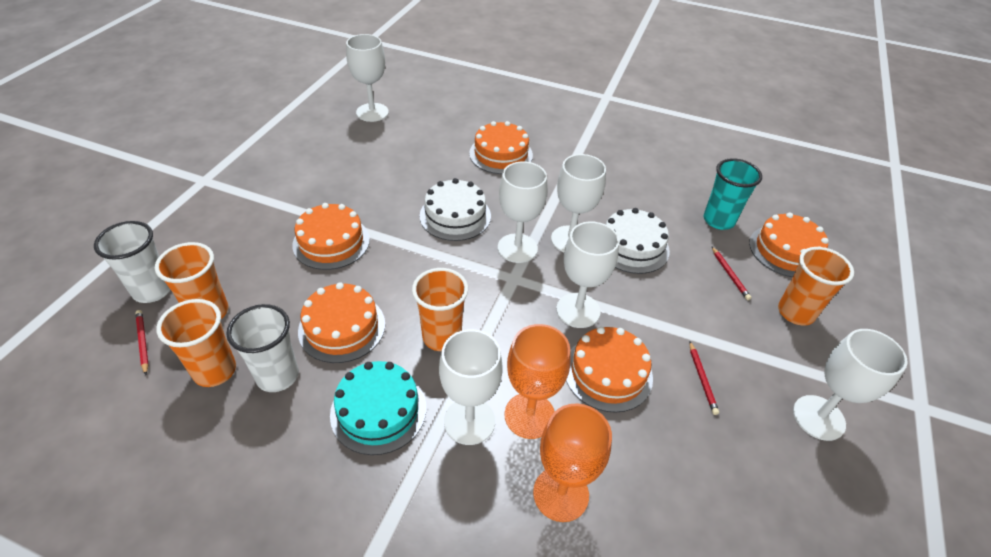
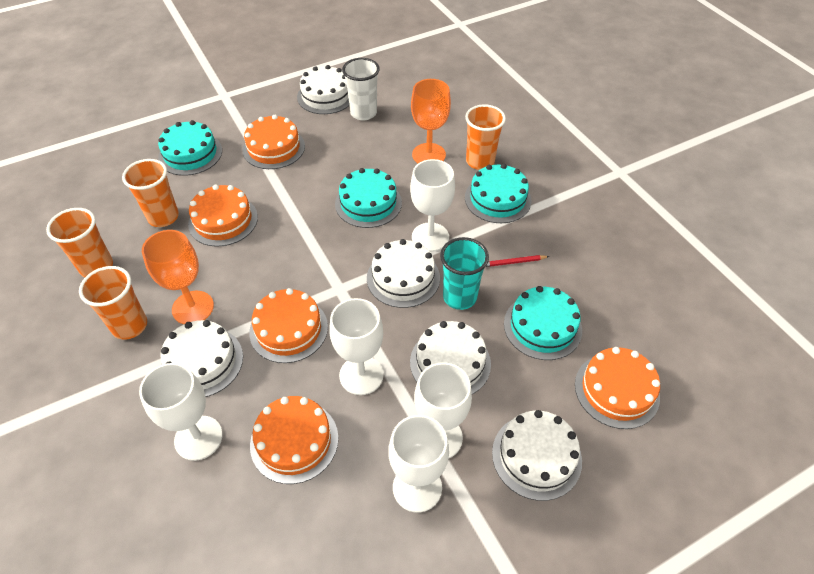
red pencil: 3 -> 1
turquoise cake: 1 -> 4
white cake: 2 -> 5
white cup: 2 -> 1
white goblet: 6 -> 5

